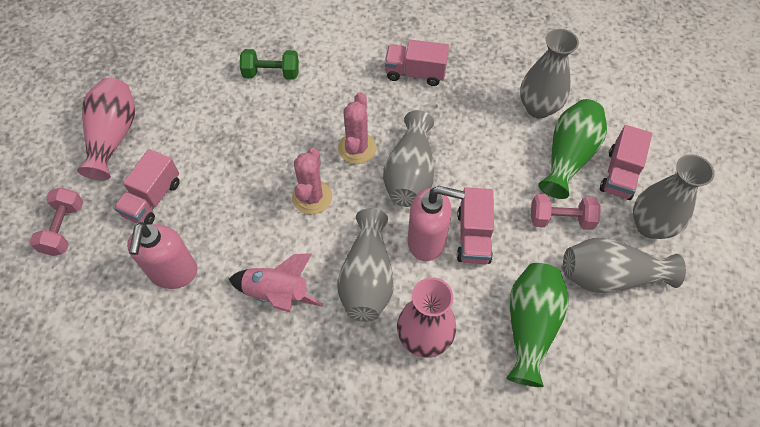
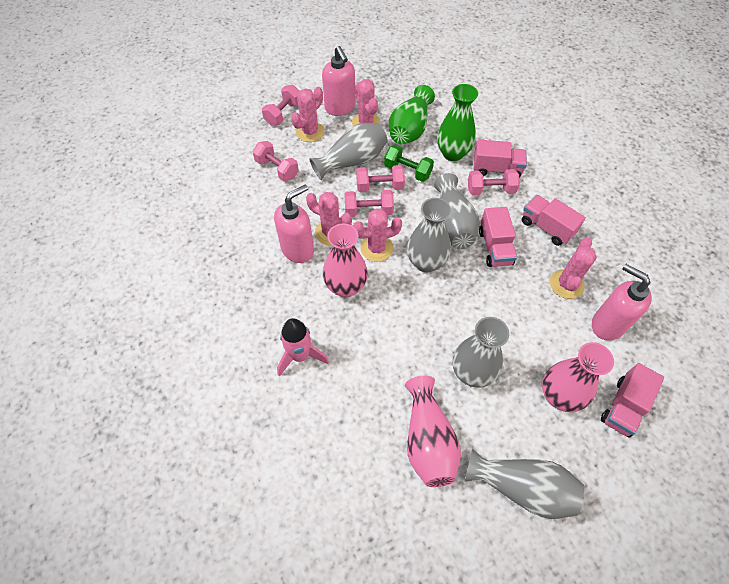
pink cactus: 2 -> 5
pink dumbbell: 2 -> 5
pink soap dispenser: 2 -> 3
pink vase: 2 -> 3

